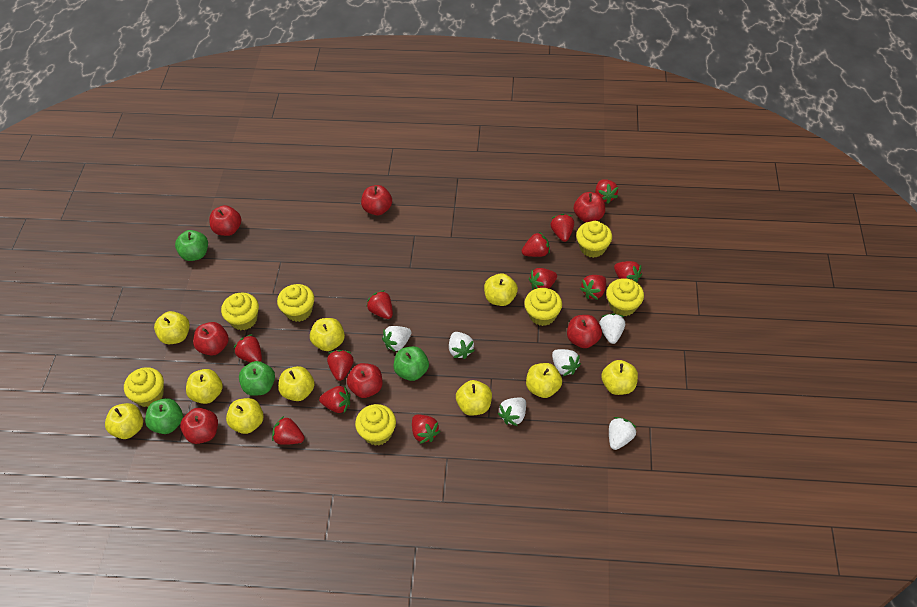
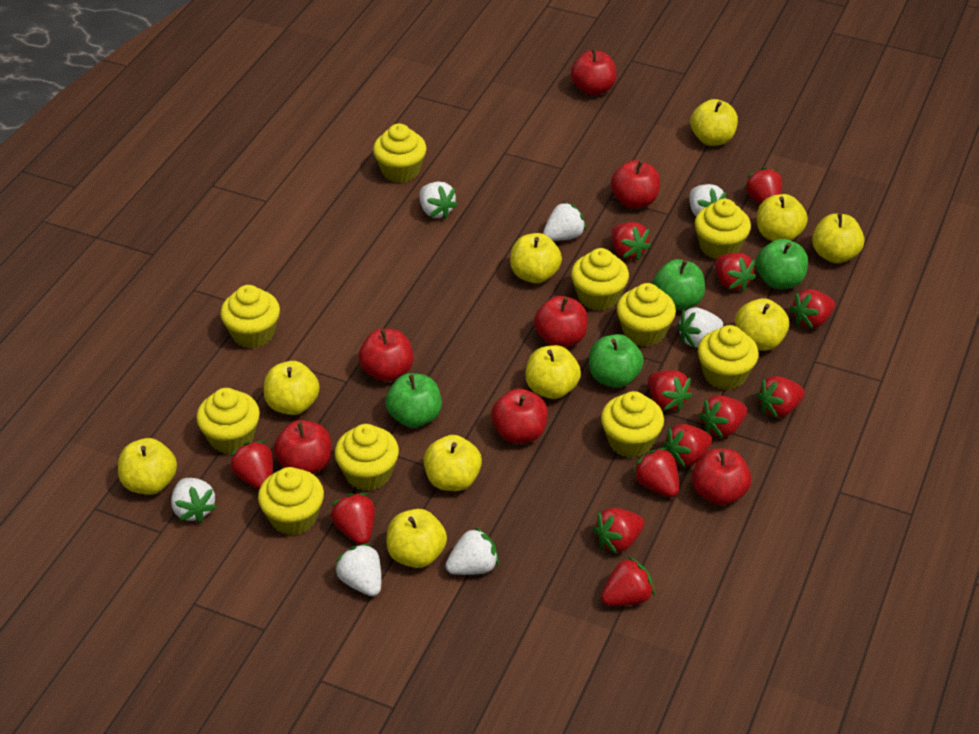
red strawberry: 12 -> 13
white strawberry: 6 -> 7
yellow cupcake: 7 -> 10

